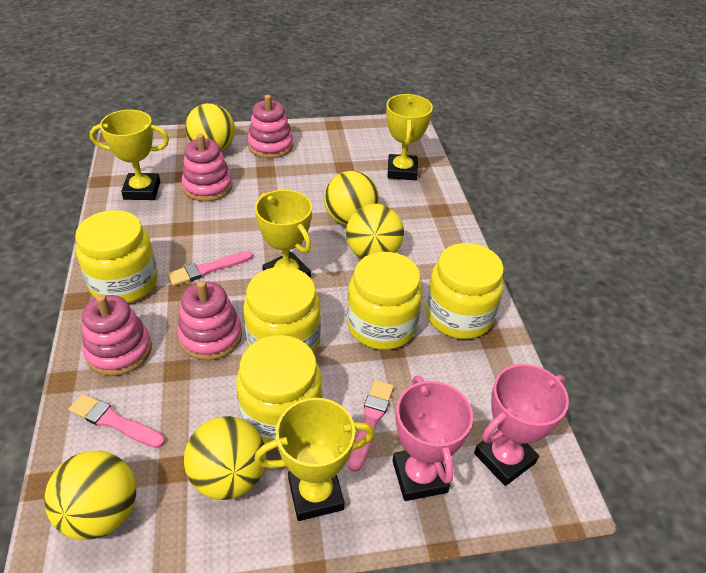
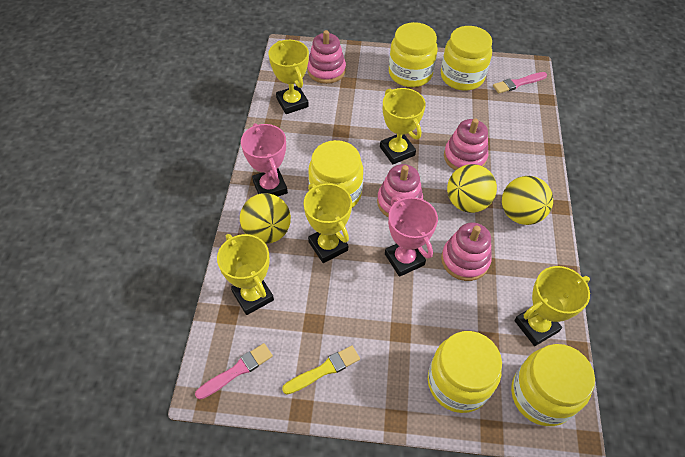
pink brush: 3 -> 2
yellow ball: 5 -> 3
yellow brush: 0 -> 1
yellow trophy: 4 -> 5

